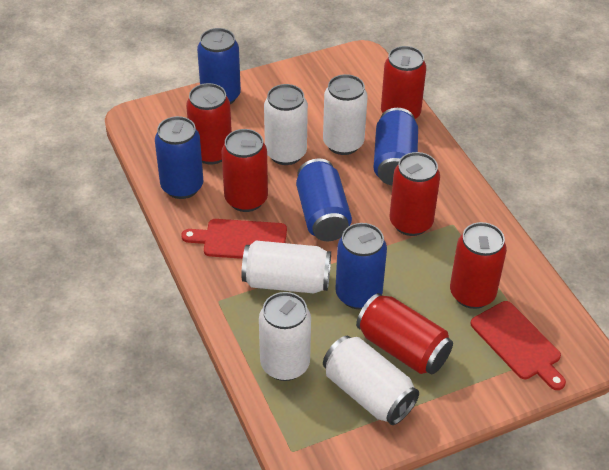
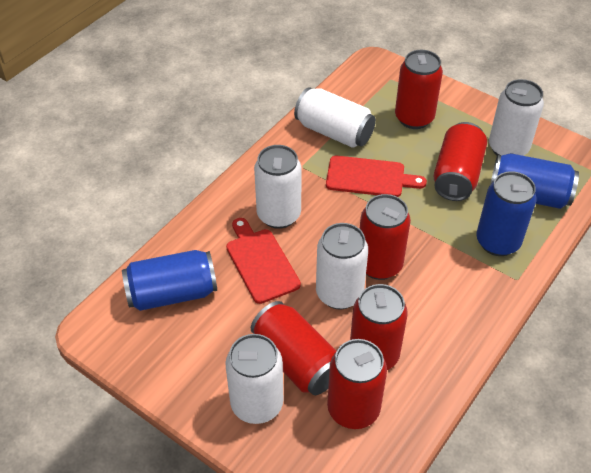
blue can: 5 -> 3

